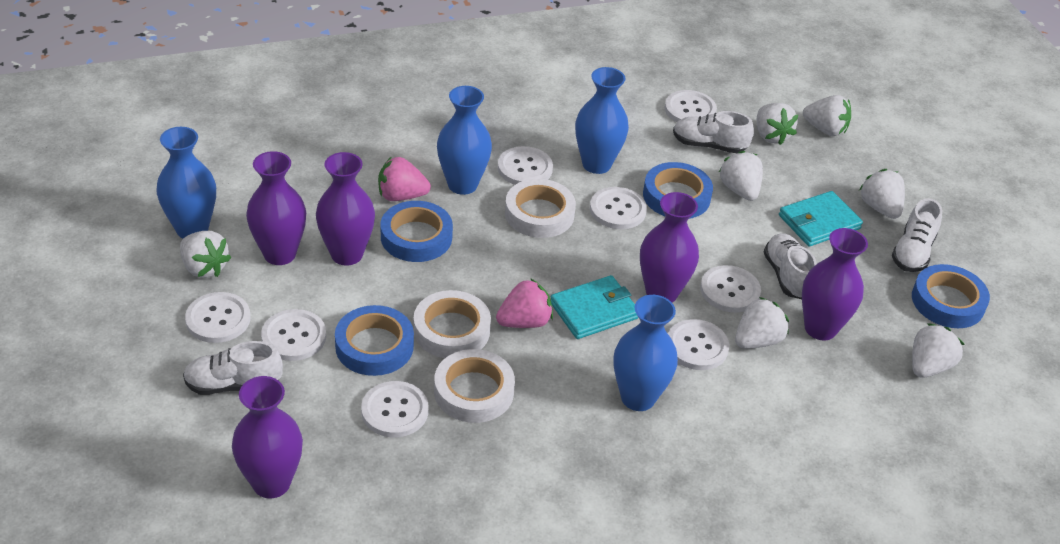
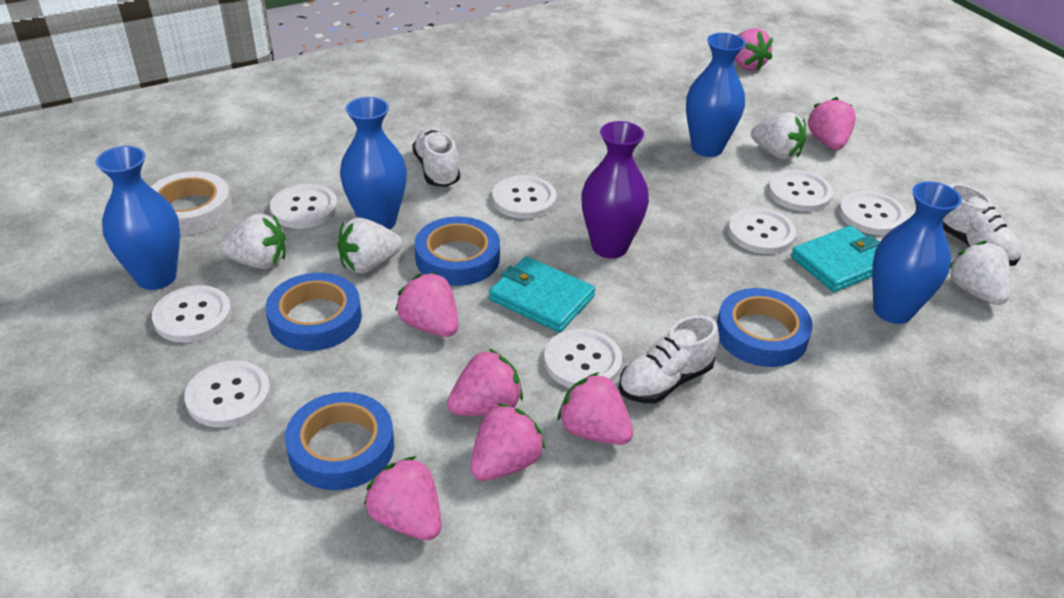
pink strawberry: 2 -> 7
purple vase: 5 -> 1
white shoe: 4 -> 3
white strawberry: 7 -> 4
white tape: 3 -> 1

